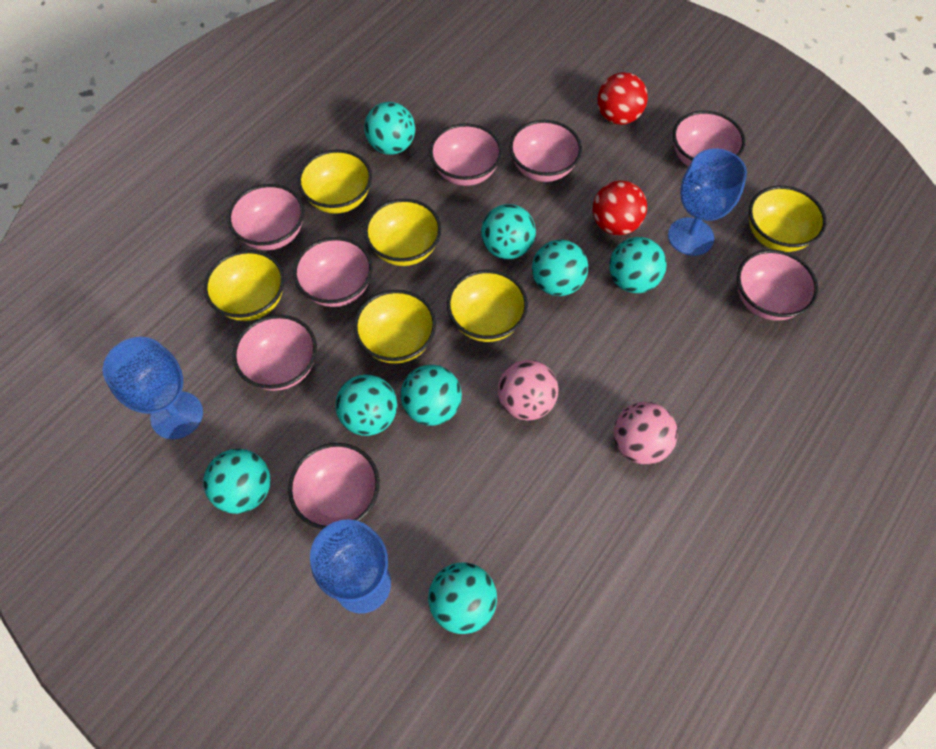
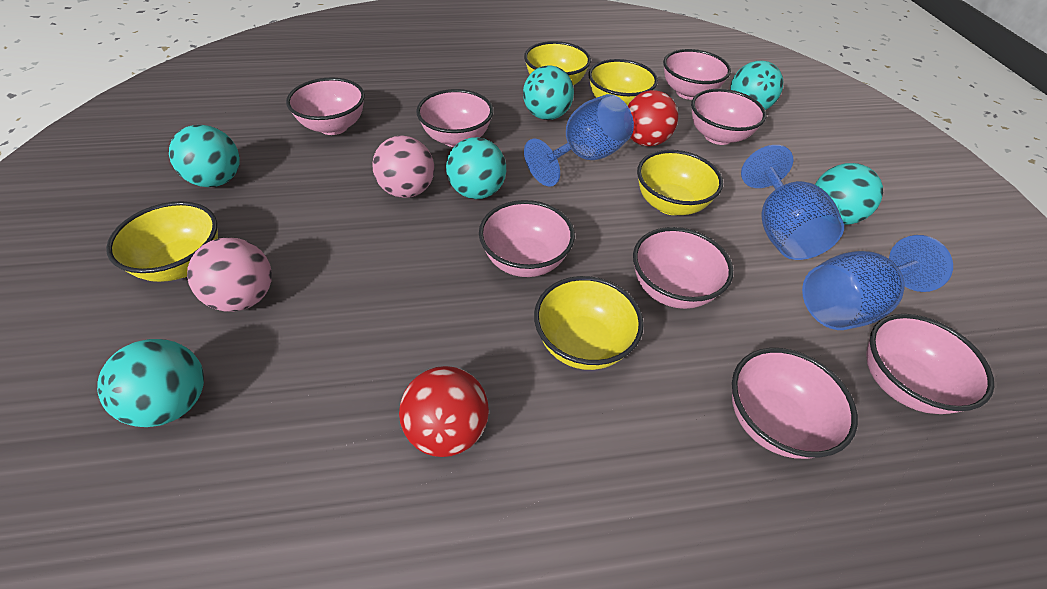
turquoise ball: 8 -> 6
yellow bowl: 6 -> 5

